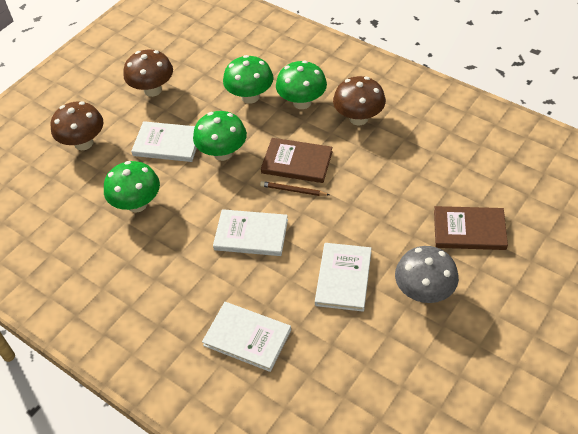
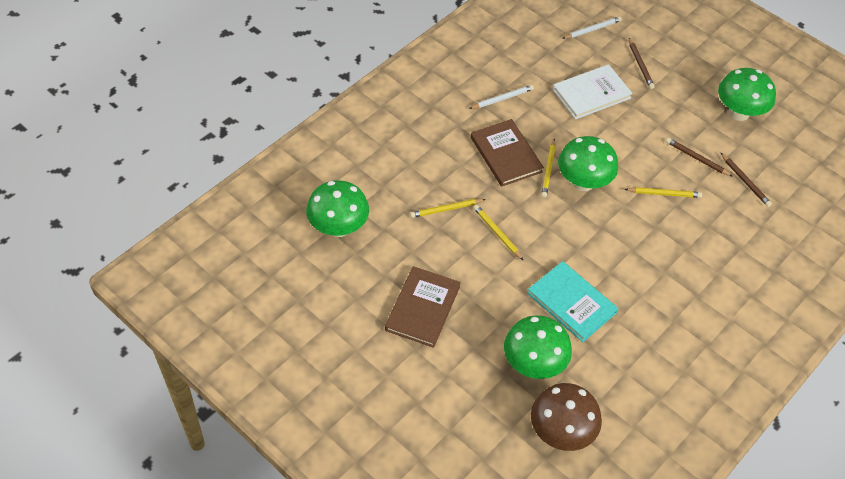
brown mushroom: 3 -> 1
brown pencil: 1 -> 3
grey mushroom: 1 -> 0
turquoise book: 0 -> 1
white book: 4 -> 1
white pencil: 0 -> 2
yellow pencil: 0 -> 4

